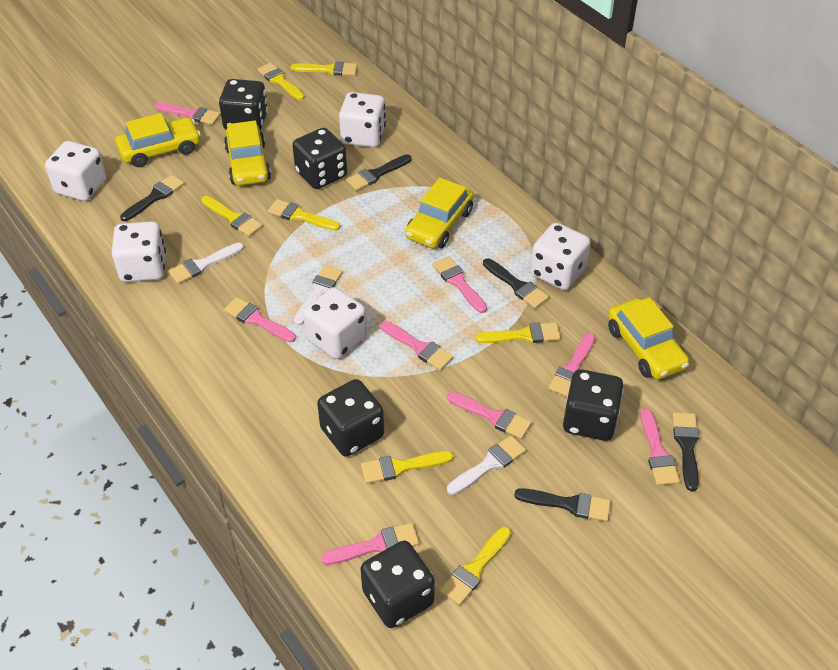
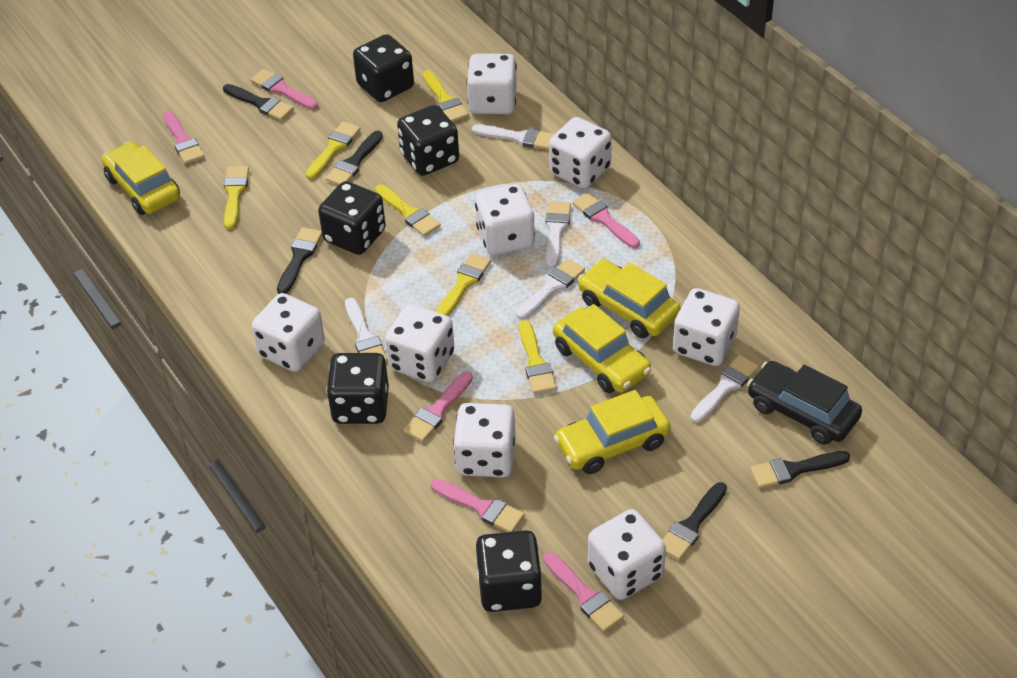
black car: 0 -> 1
pink brush: 8 -> 6
white brush: 3 -> 5
white dice: 5 -> 8
yellow brush: 7 -> 6

